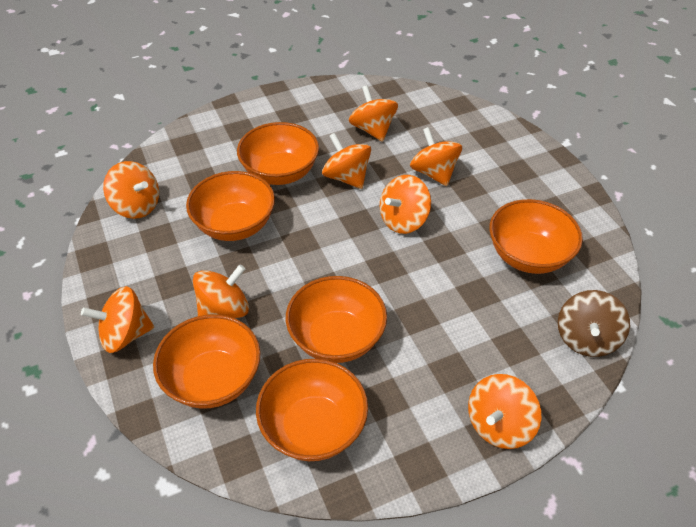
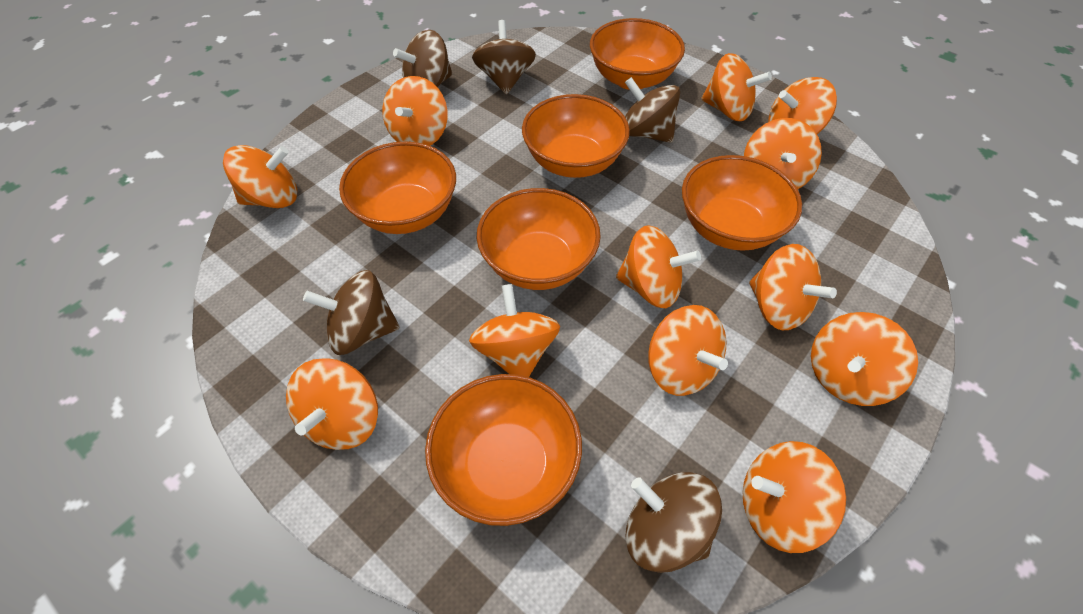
brown spinning top: 1 -> 5
orange spinning top: 8 -> 12

